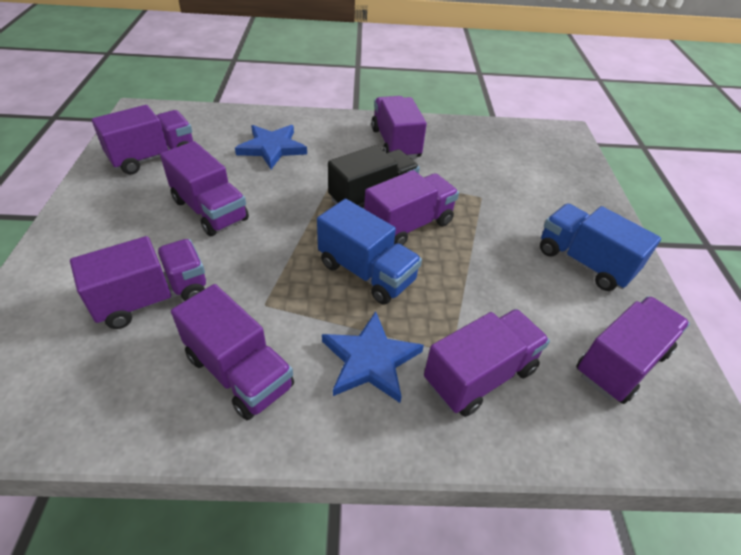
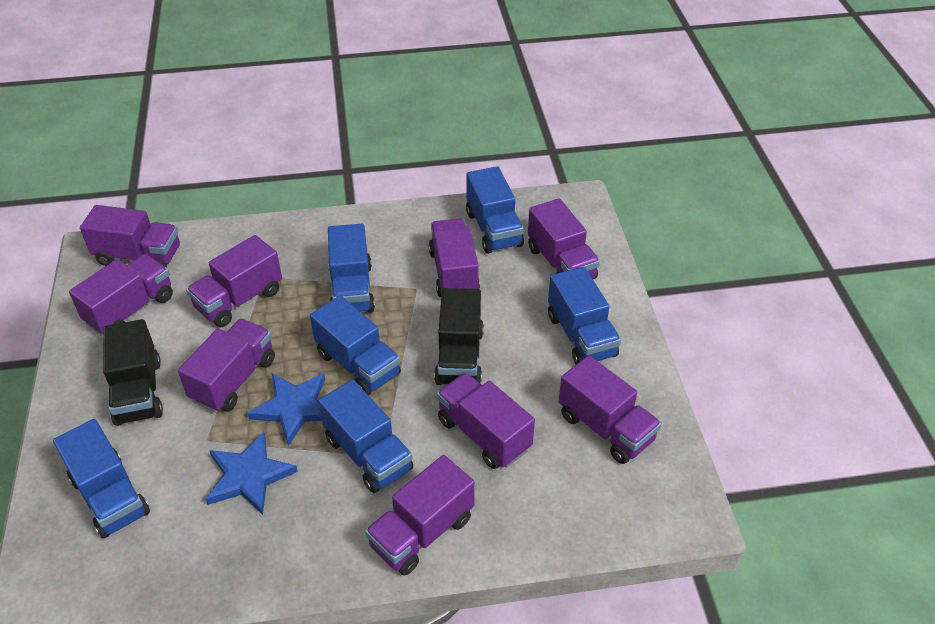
black truck: 1 -> 2
blue truck: 2 -> 6
purple truck: 8 -> 9

